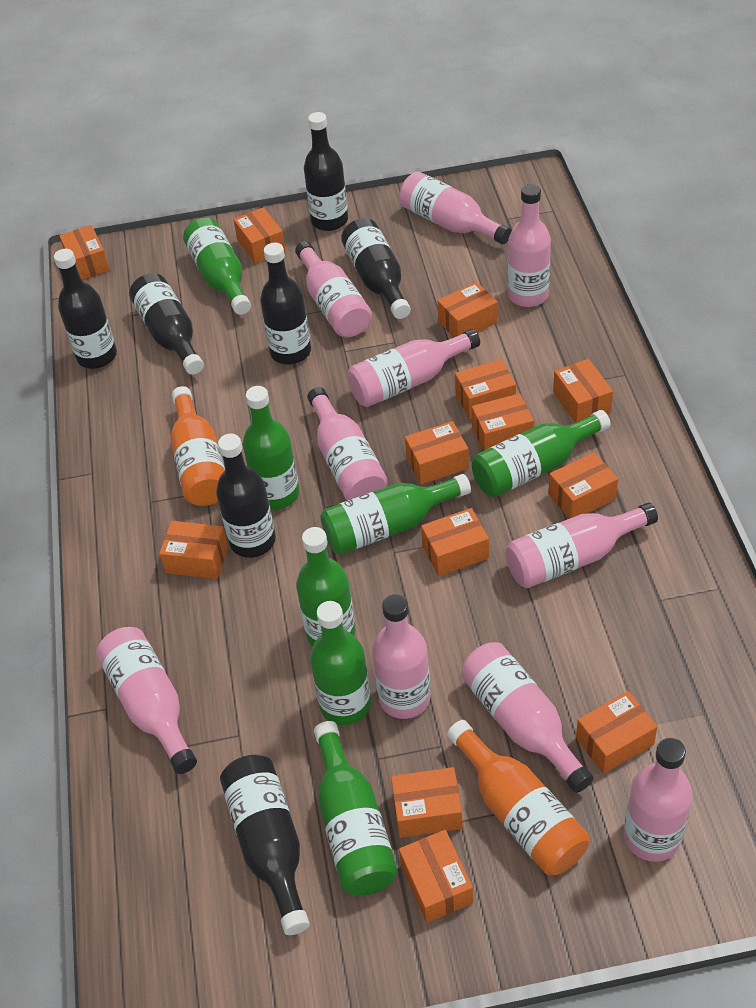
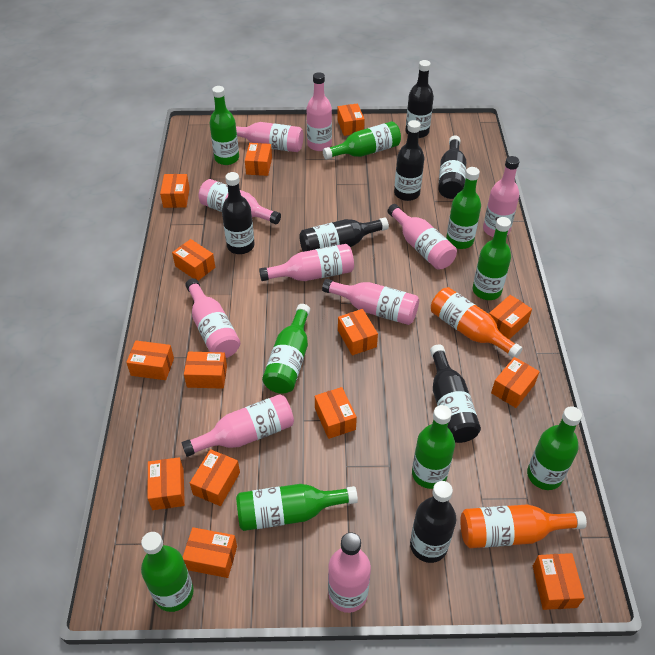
green bottle: 7 -> 9
orange box: 13 -> 14

